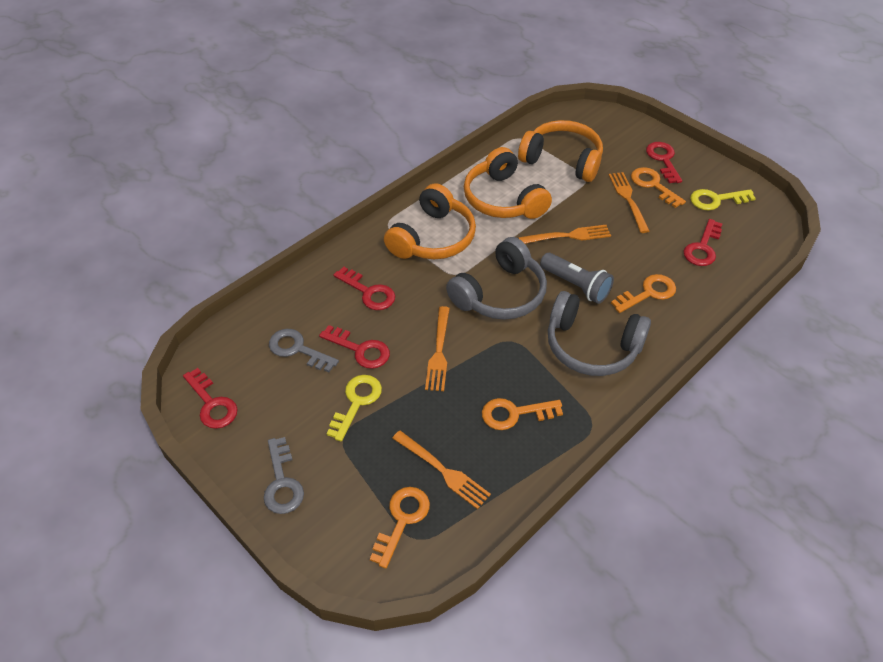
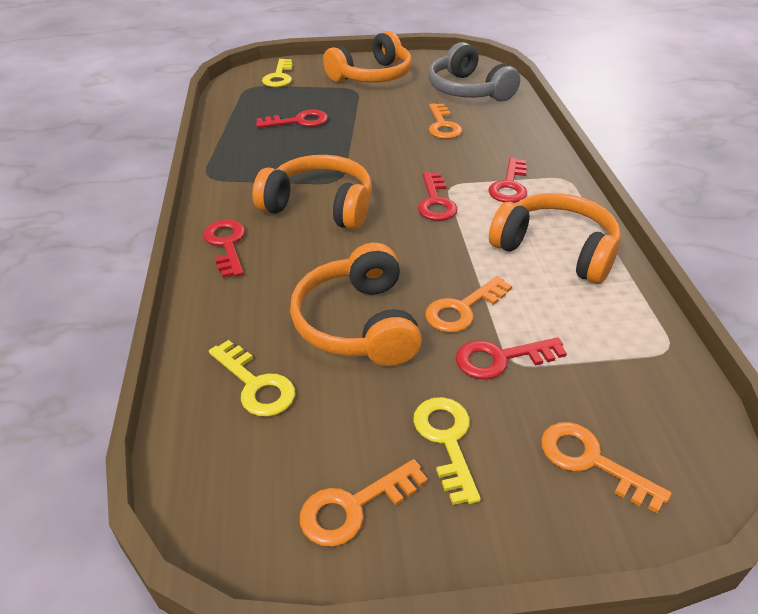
grey flashlight: 1 -> 0
grey headphones: 2 -> 1
grey key: 2 -> 0
orange fork: 4 -> 0
orange headphones: 3 -> 4
yellow key: 2 -> 3

